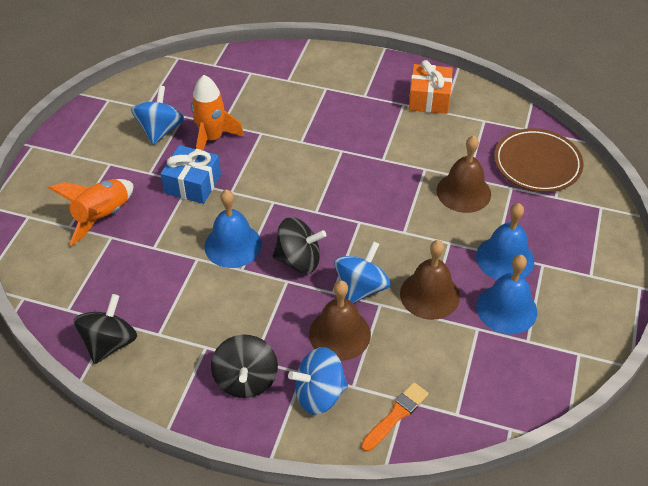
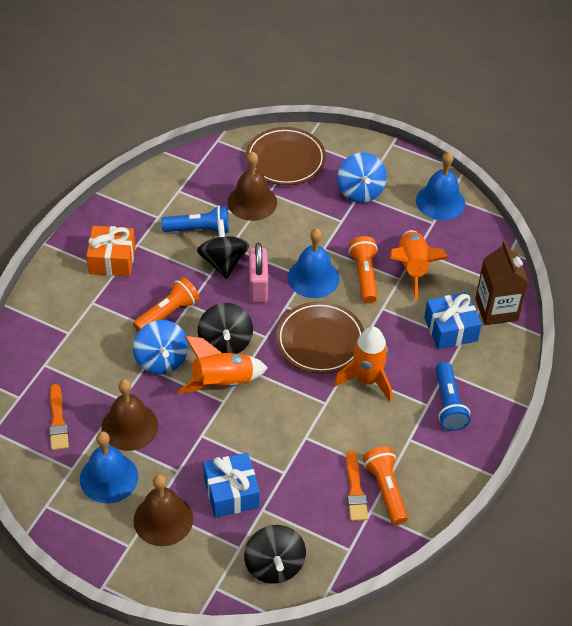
blue flashlight: 0 -> 2
blue gift: 1 -> 2
blue spinning top: 3 -> 2
brown carton: 0 -> 1
brown plate: 1 -> 2
orange brush: 1 -> 2
orange flashlight: 0 -> 3
orange rocket: 2 -> 3
pink padlock: 0 -> 1

